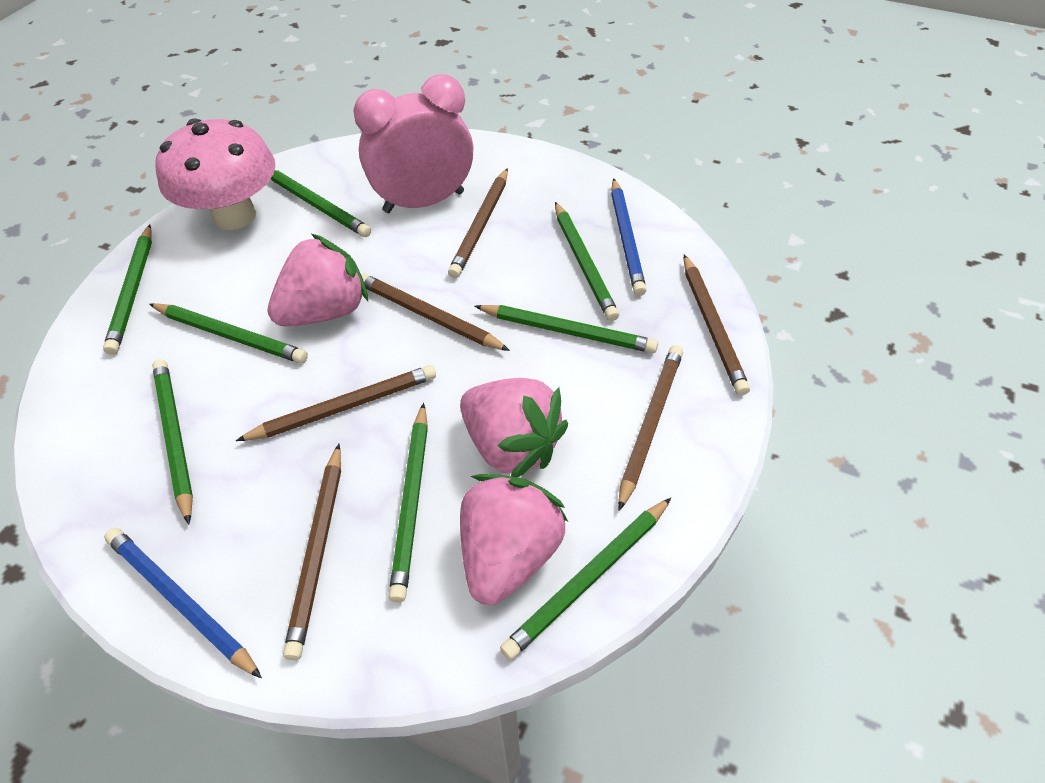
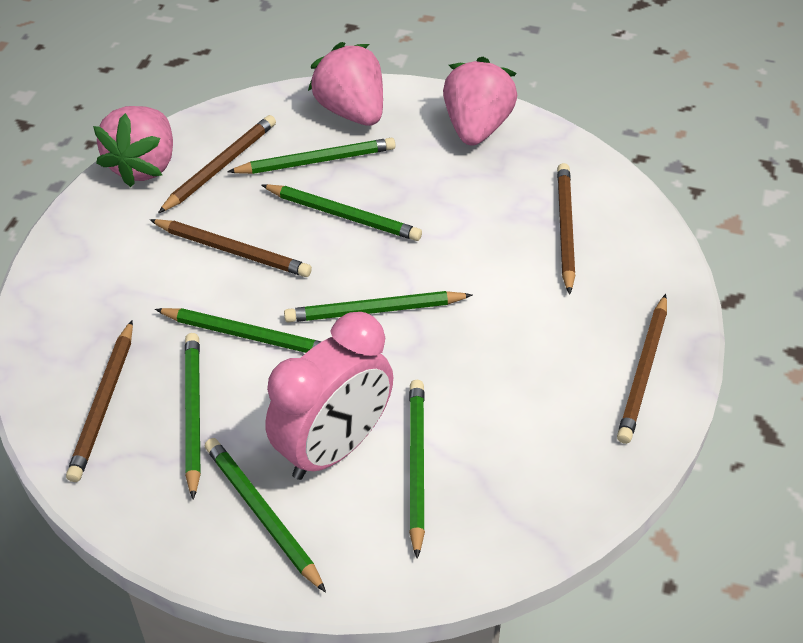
blue pencil: 2 -> 0
brown pencil: 6 -> 5
green pencil: 8 -> 7
pink mushroom: 1 -> 0

